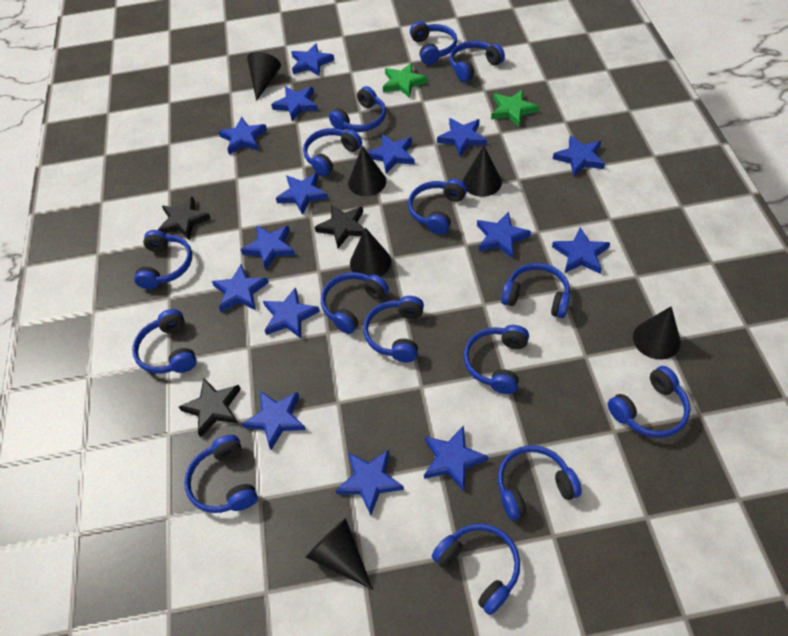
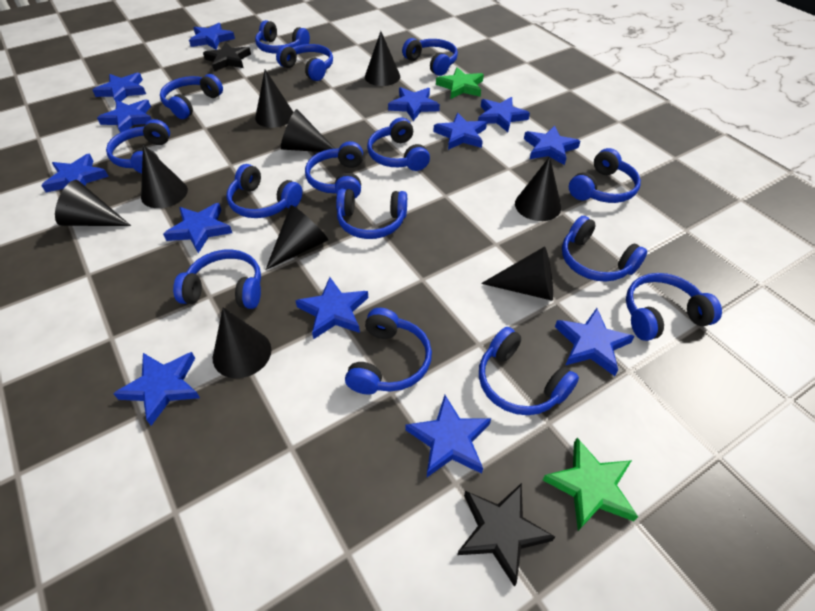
black cone: 6 -> 9
black star: 3 -> 2
blue star: 15 -> 13

